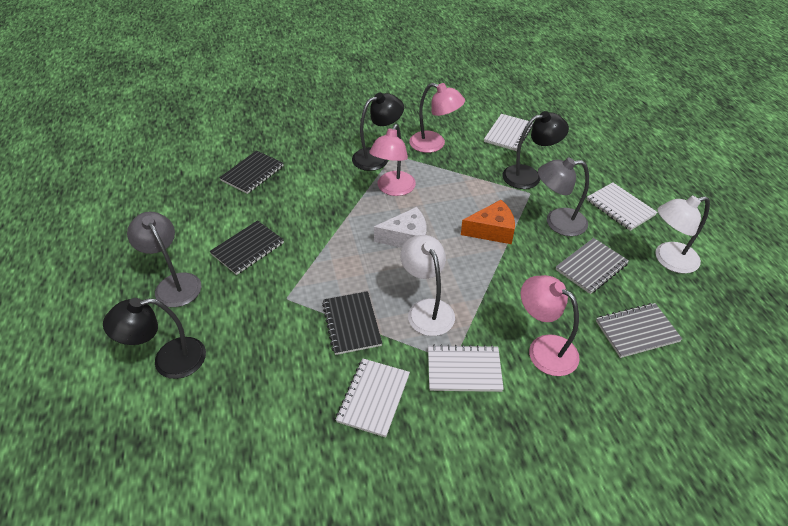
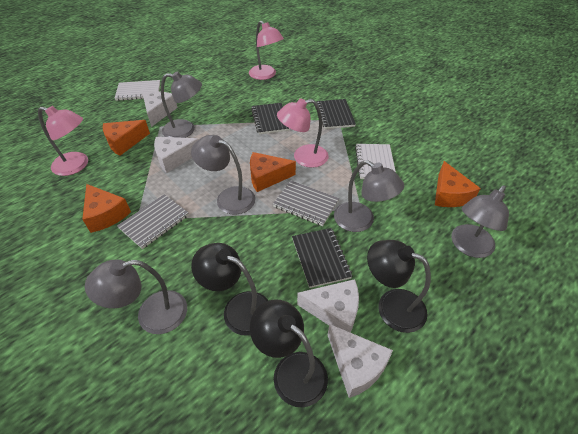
grey lamp: 2 -> 5
orange cheese: 1 -> 4
white cheese: 1 -> 4
white lamp: 2 -> 0
white notebook: 4 -> 2

